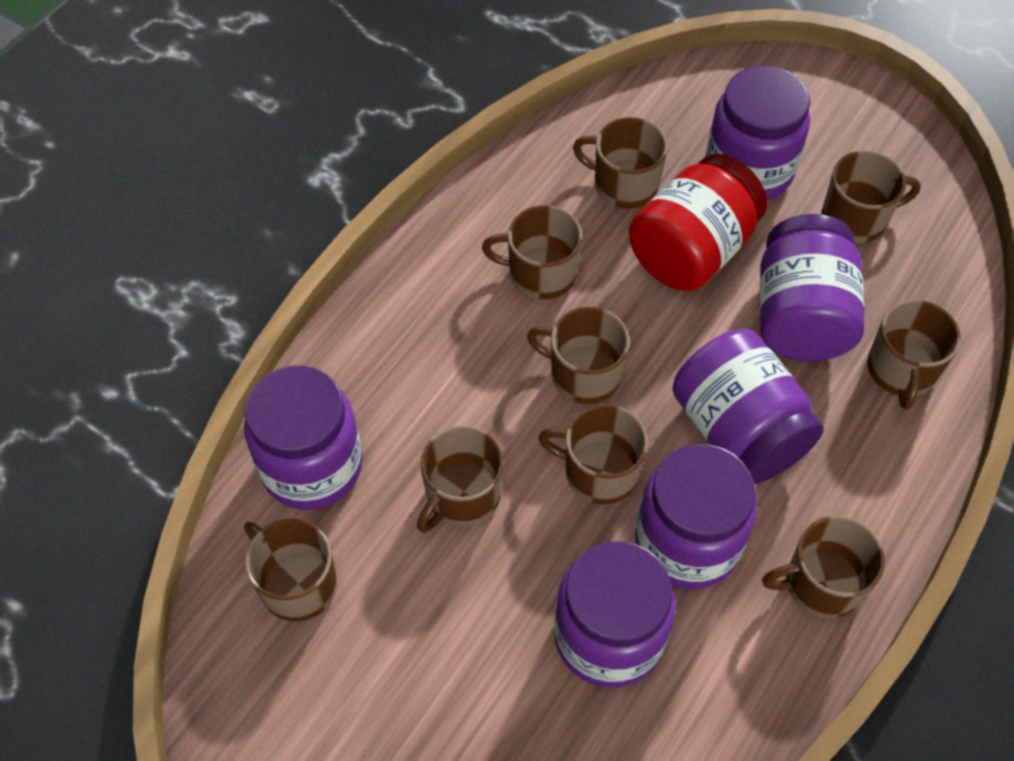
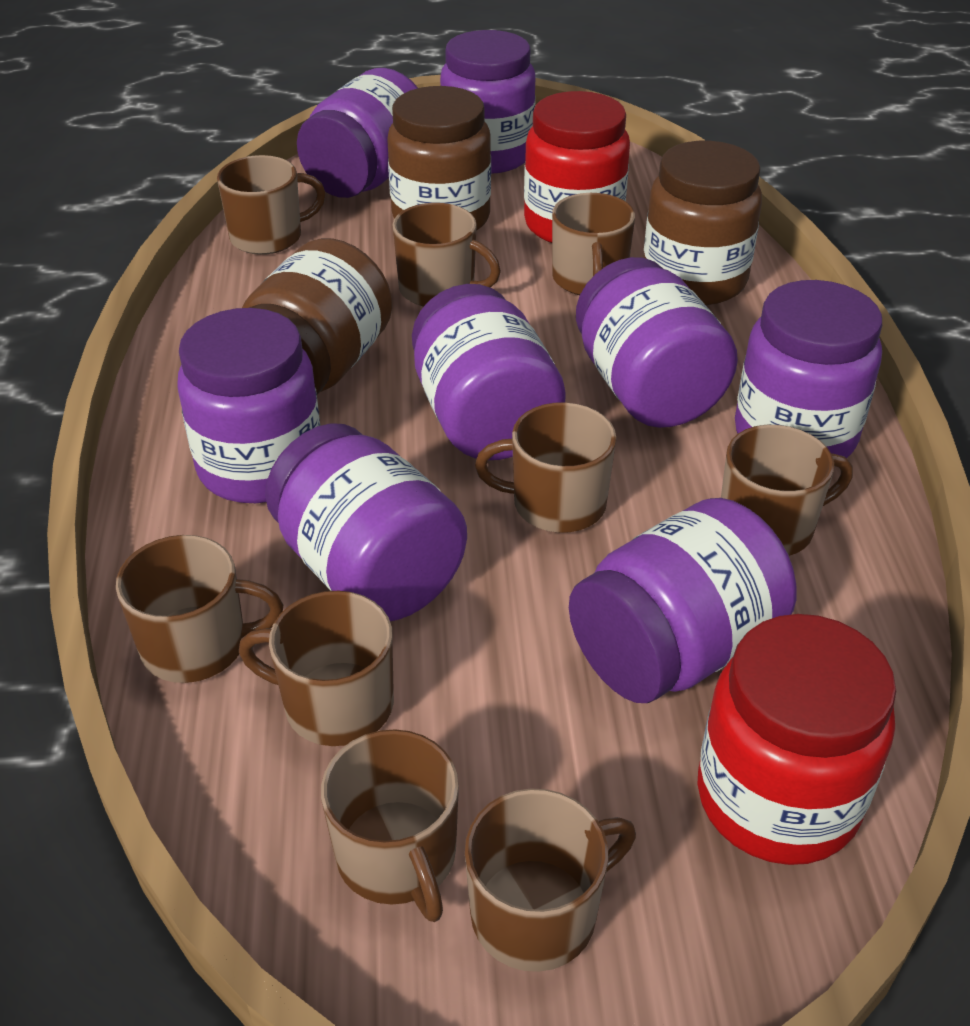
brown jar: 0 -> 3
purple jar: 6 -> 8
red jar: 1 -> 2

